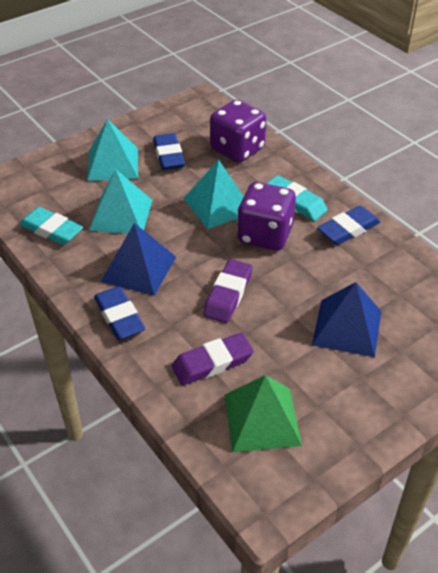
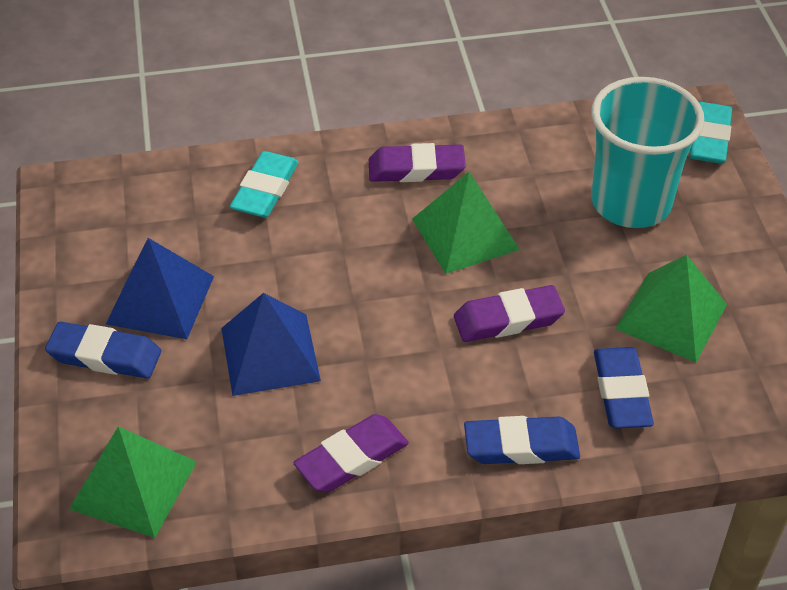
green pyramid: 1 -> 3
purple dice: 2 -> 0
purple eraser: 2 -> 3
turquoise cup: 0 -> 1
turquoise pyramid: 3 -> 0

